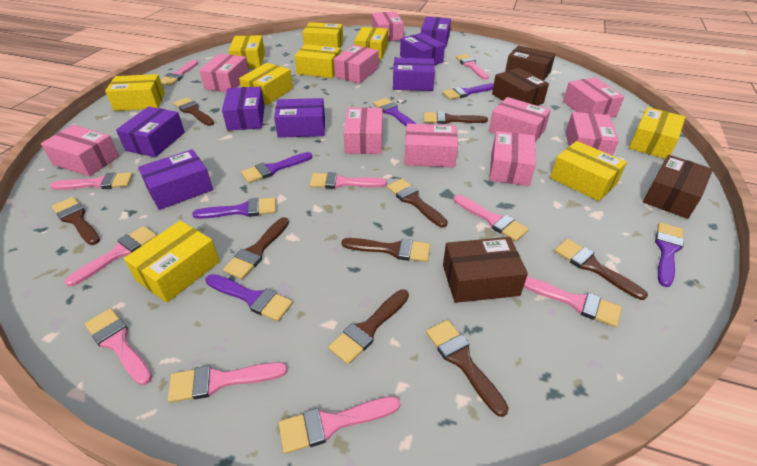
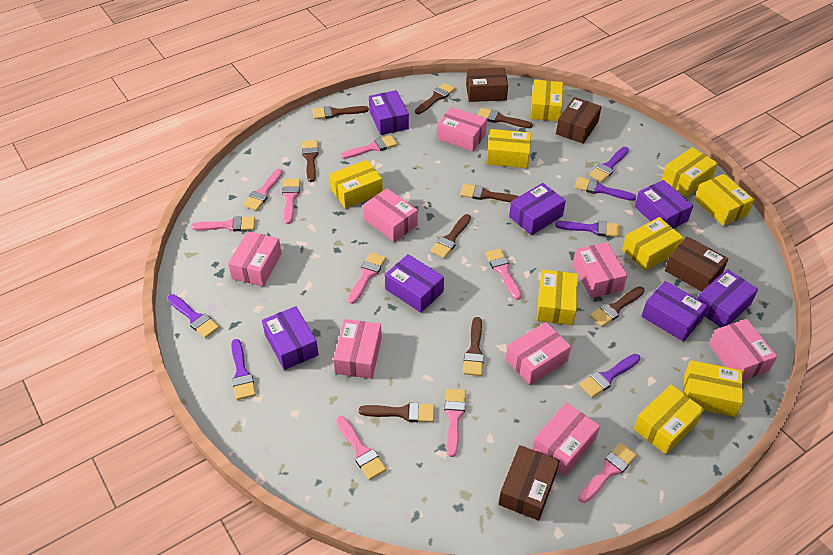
pink box: 10 -> 8
pink brush: 10 -> 9

